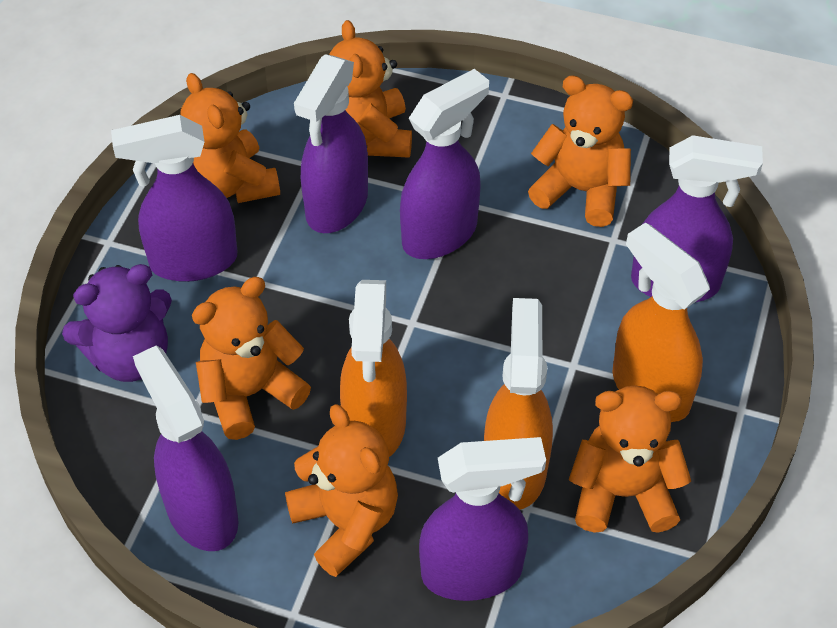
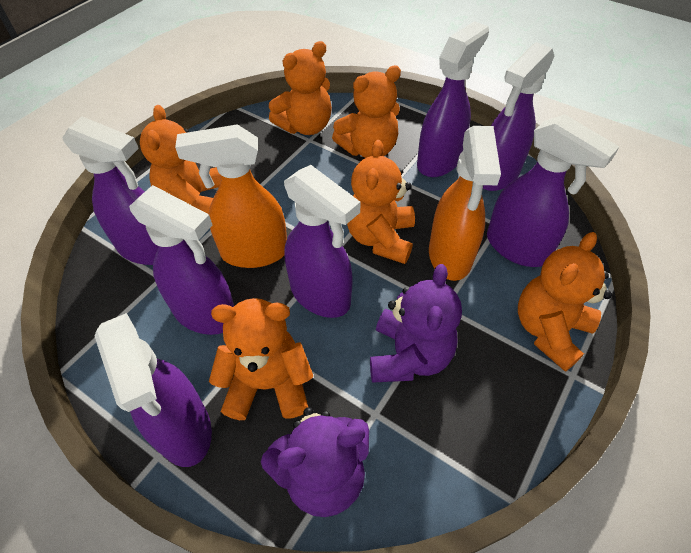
orange spray bottle: 3 -> 2
purple spray bottle: 6 -> 7
purple teddy bear: 1 -> 2

